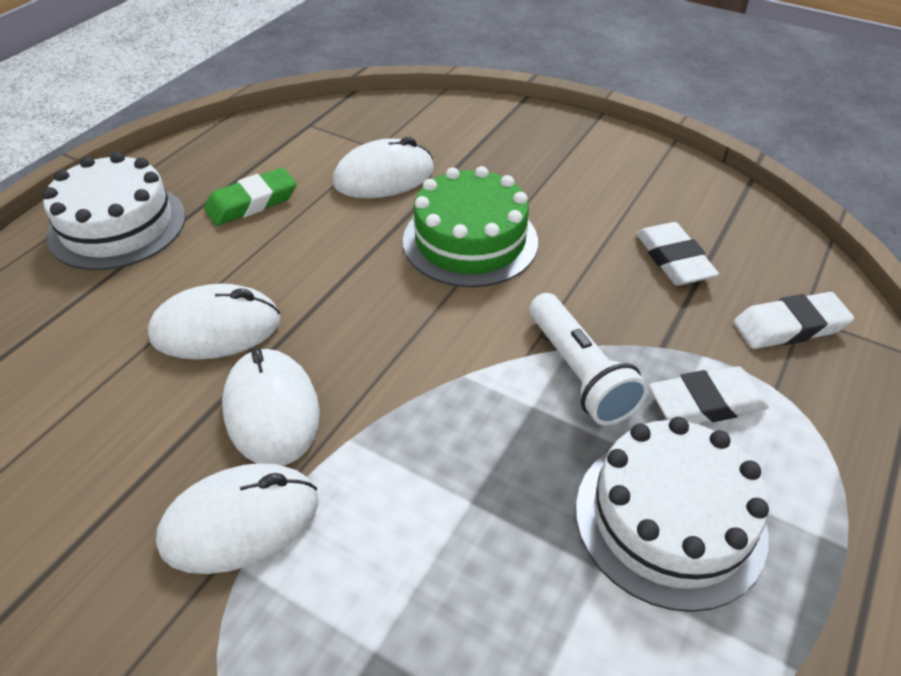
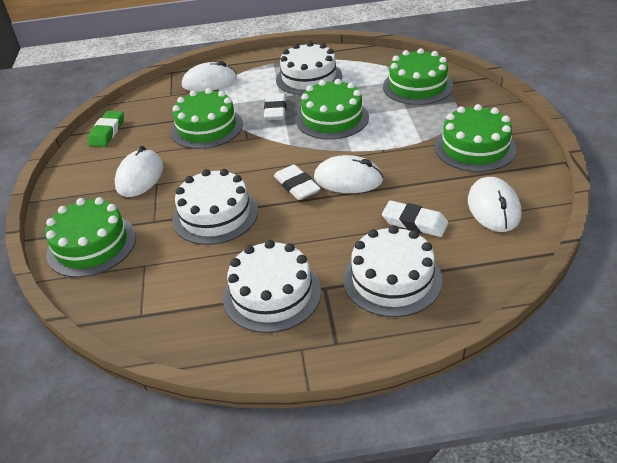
green cake: 1 -> 5
white cake: 2 -> 4
white flashlight: 1 -> 0

